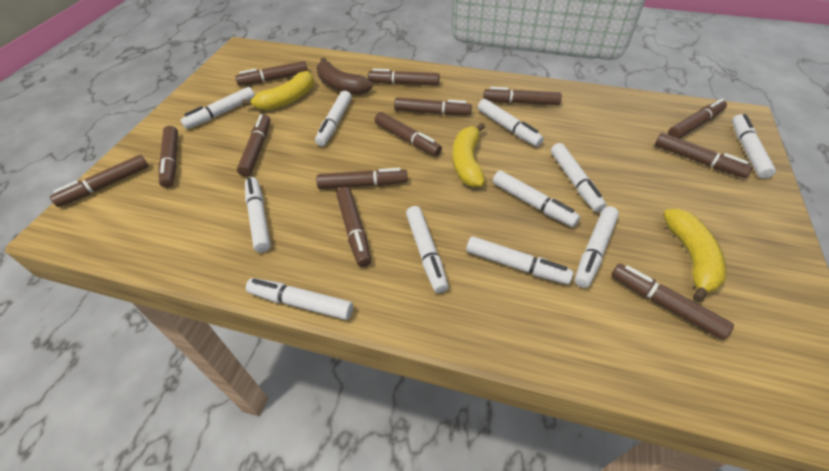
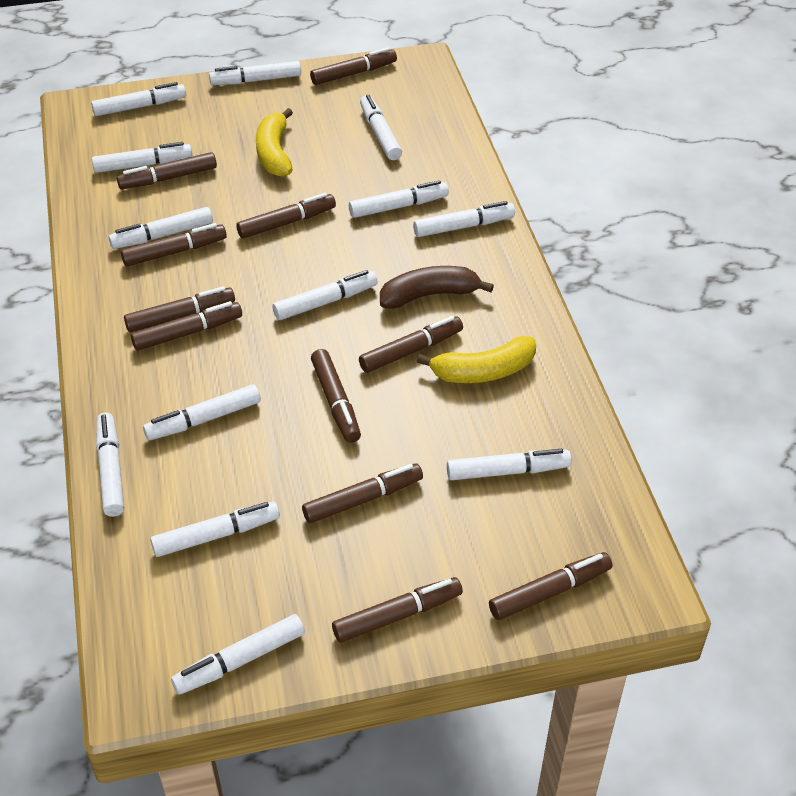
brown marker: 13 -> 11
white marker: 11 -> 13
yellow banana: 3 -> 2

